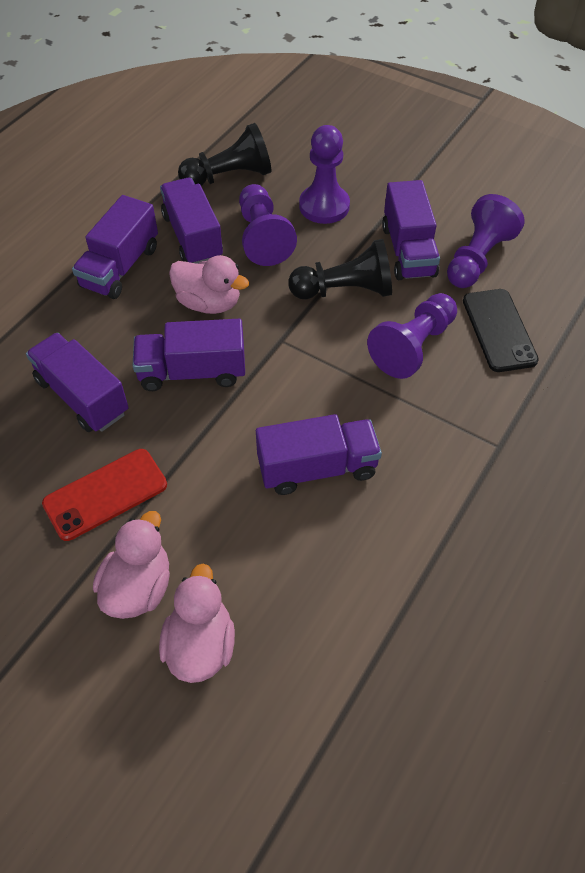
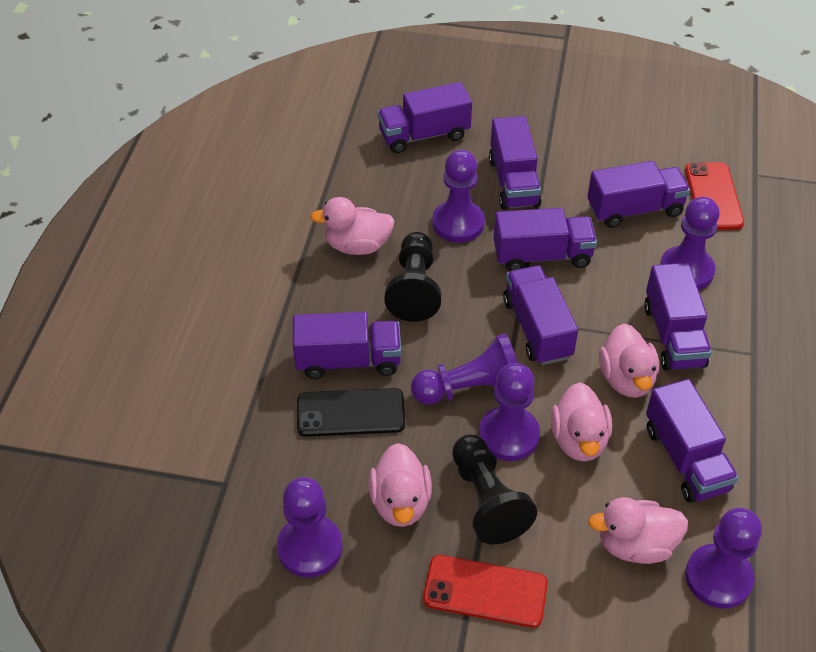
pink duck: 3 -> 5
purple pawn: 4 -> 6
purple truck: 6 -> 8
red phone: 1 -> 2

